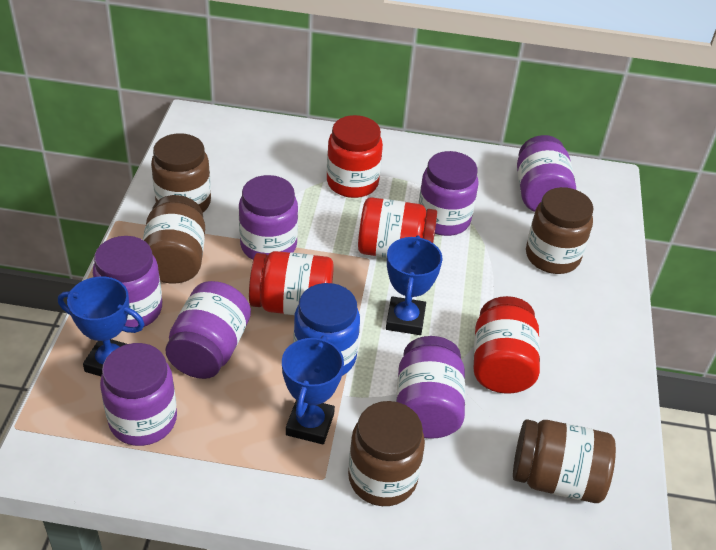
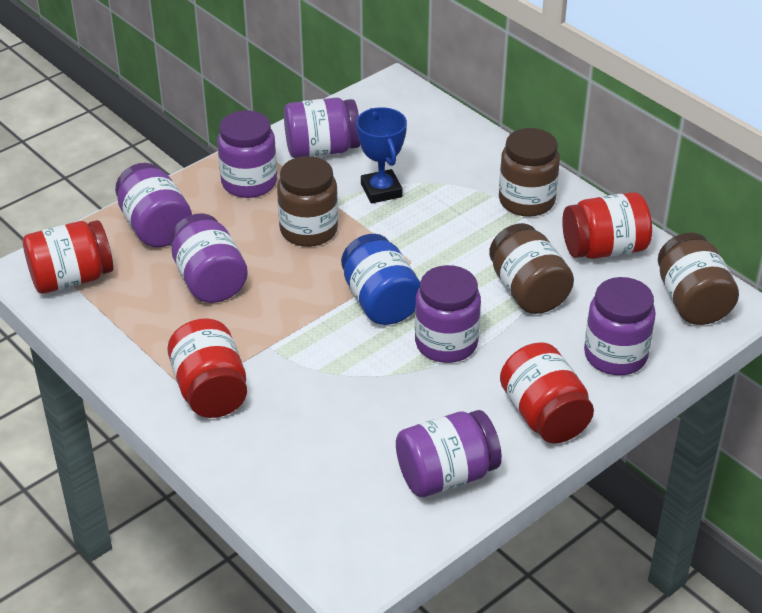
blue trophy: 3 -> 1
brown jar: 5 -> 4

